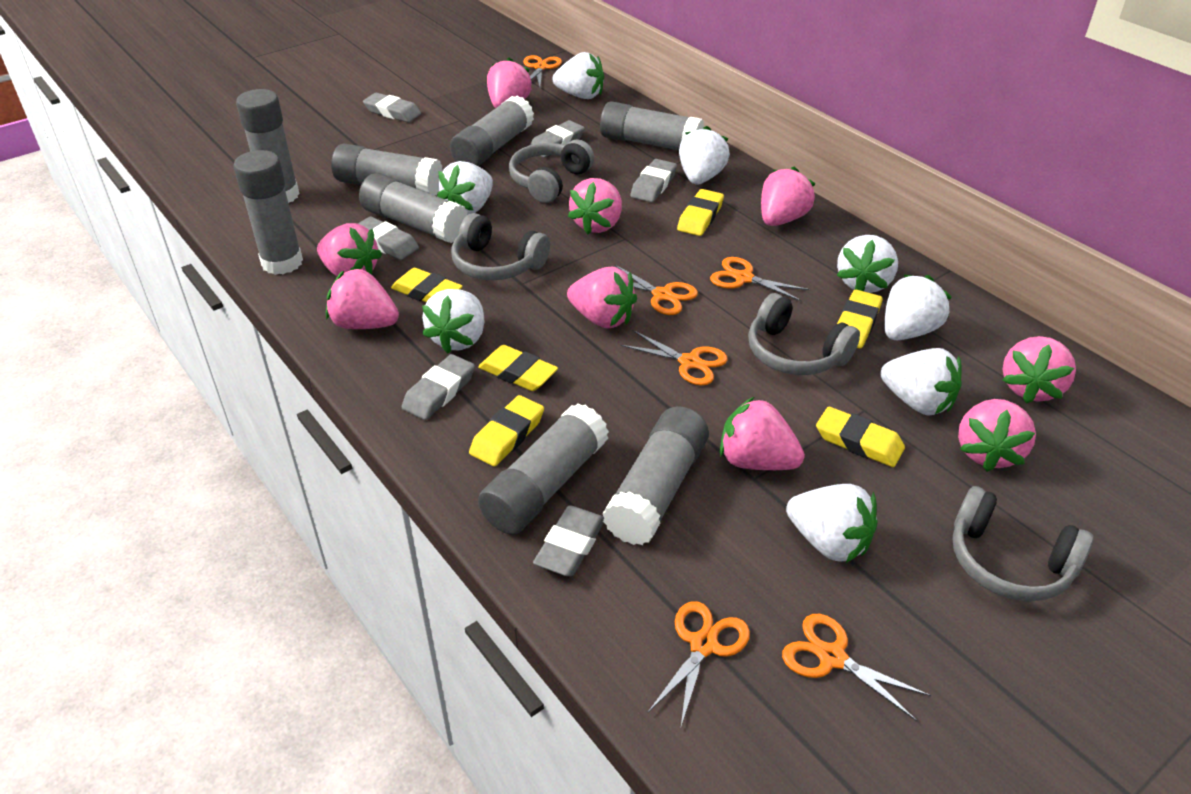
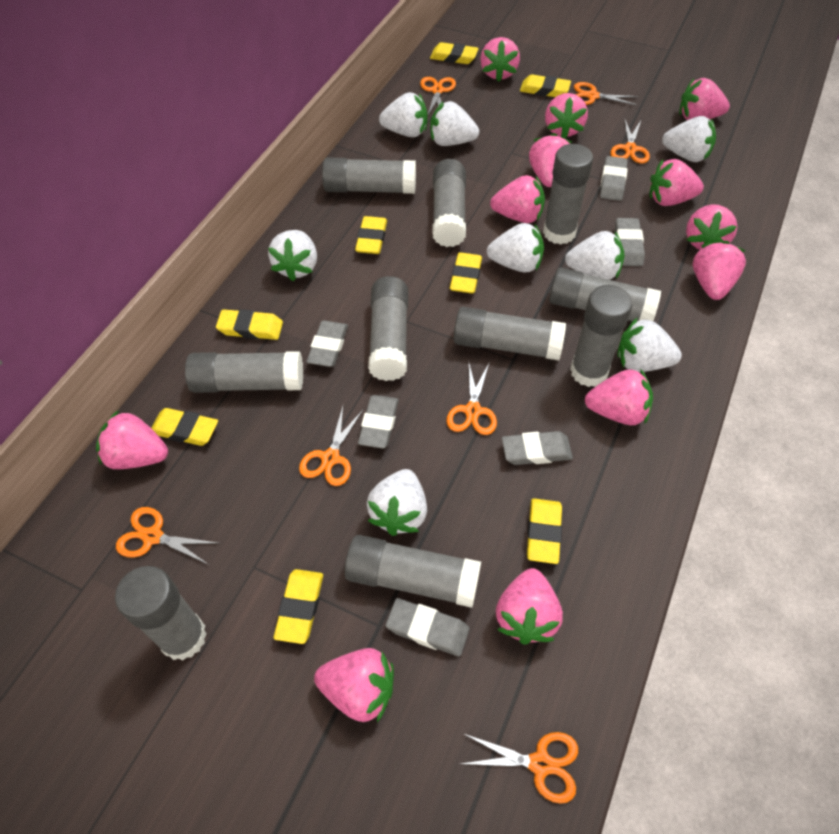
grey glue stick: 8 -> 10
grey headphones: 4 -> 0
orange scissors: 6 -> 7
pink strawberry: 9 -> 12
yellow eraser: 6 -> 8

